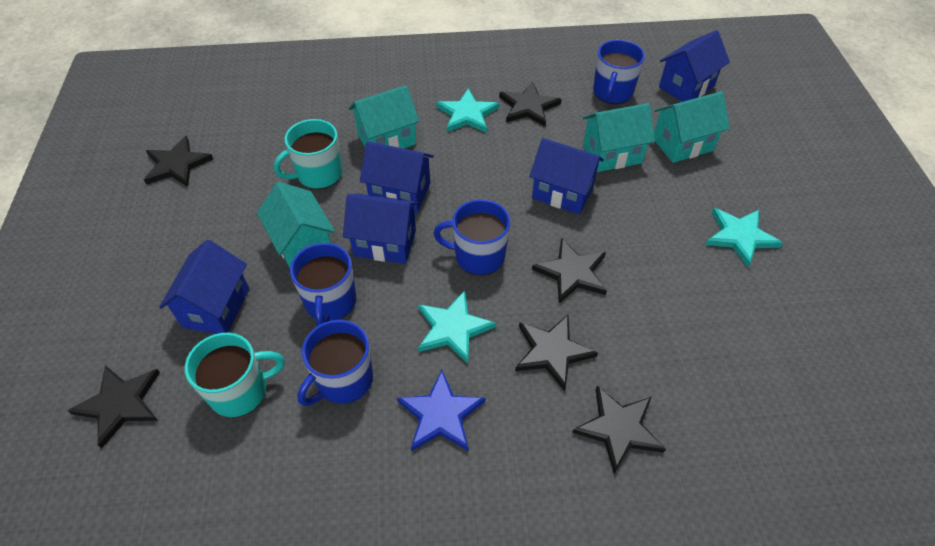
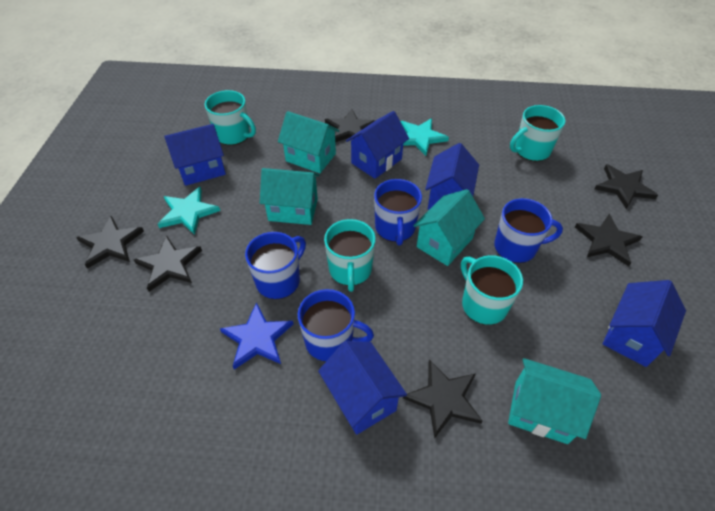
turquoise mug: 2 -> 4
turquoise star: 3 -> 2

